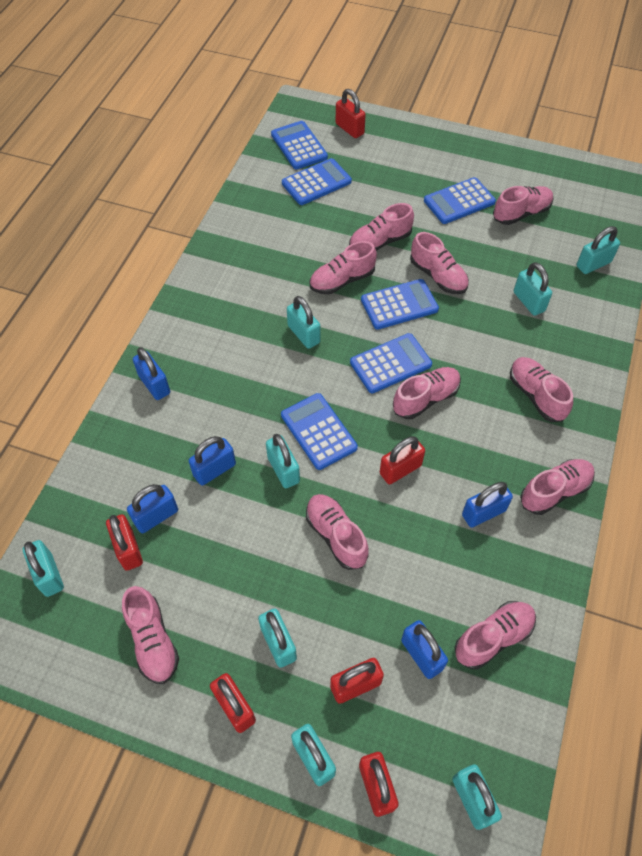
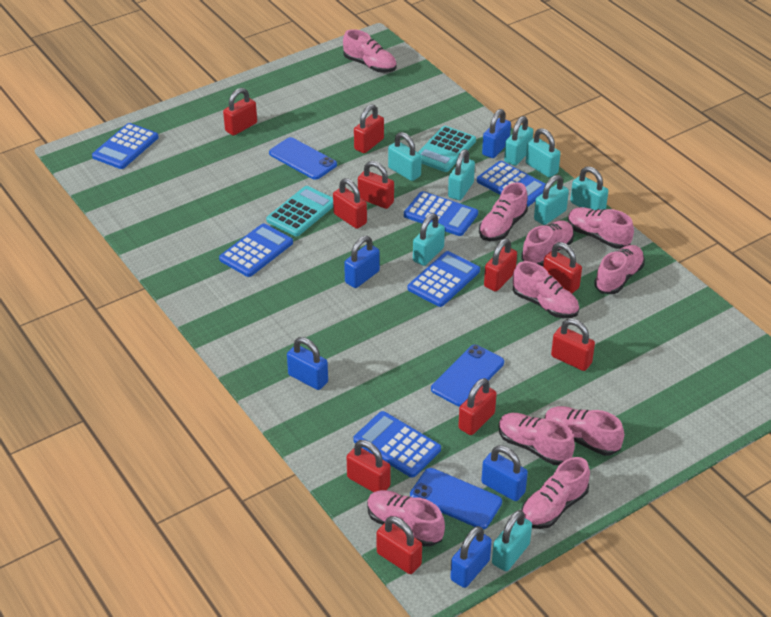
blue phone: 0 -> 3
red padlock: 6 -> 10
turquoise calculator: 0 -> 2

